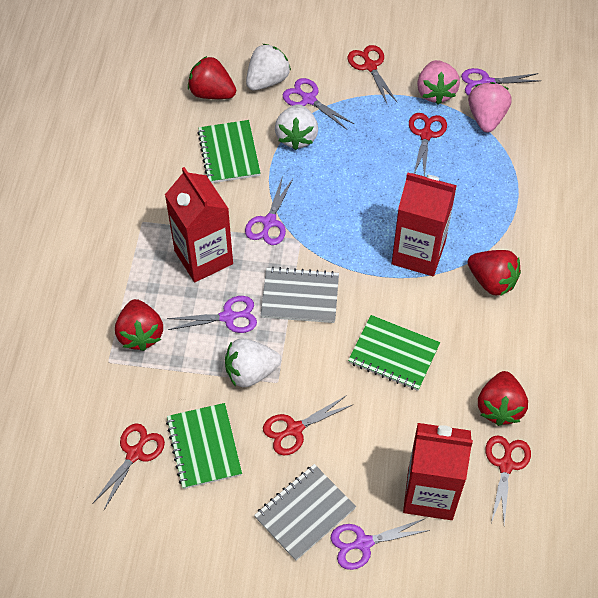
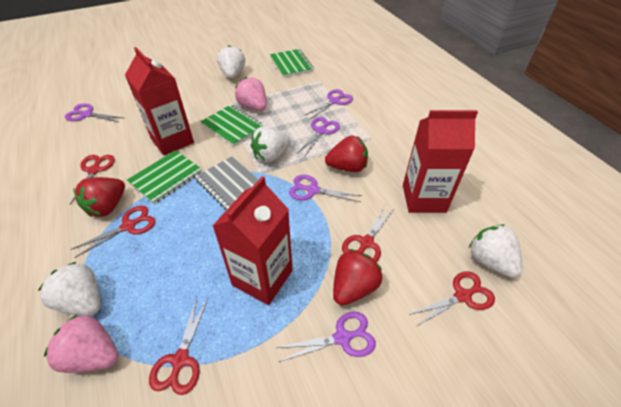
grey notebook: 2 -> 1
red strawberry: 4 -> 3
white strawberry: 3 -> 4

